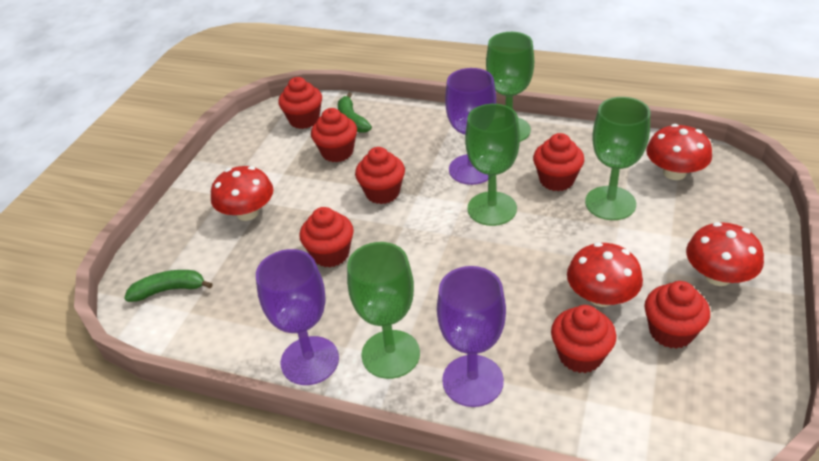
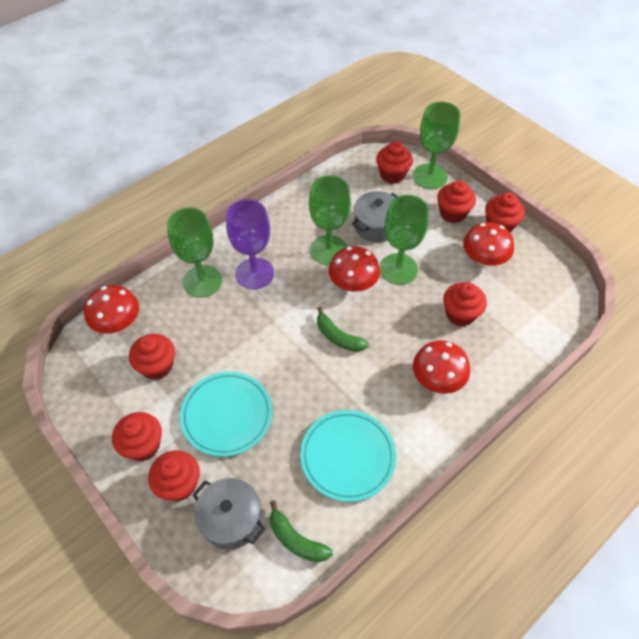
grey pot: 0 -> 2
purple goblet: 3 -> 1
turquoise plate: 0 -> 2

